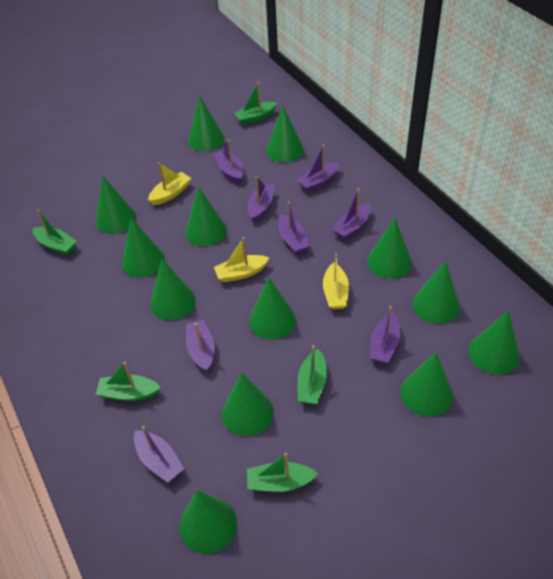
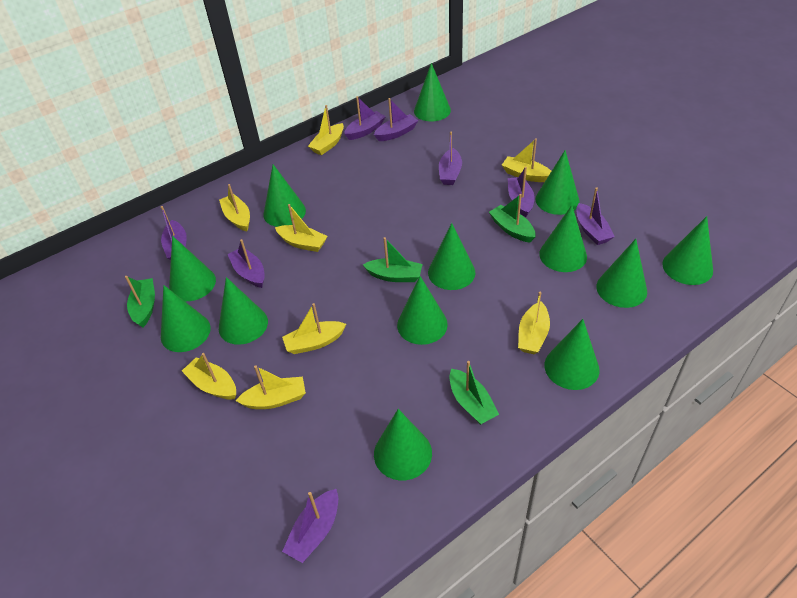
green boat: 5 -> 4
yellow boat: 3 -> 8

